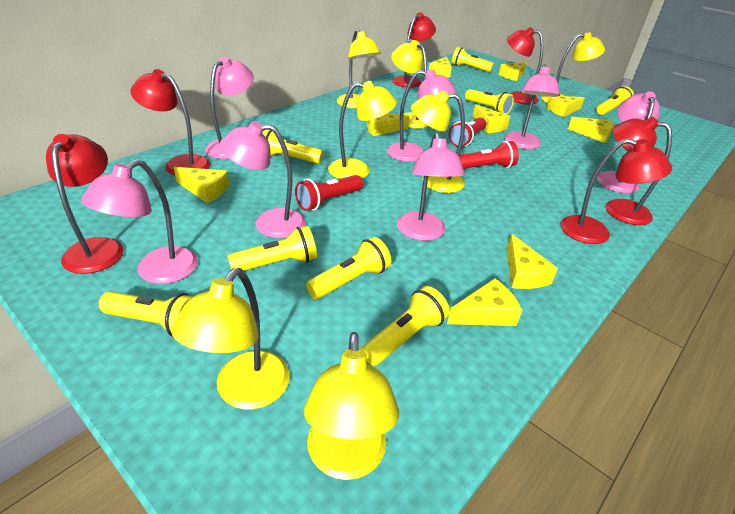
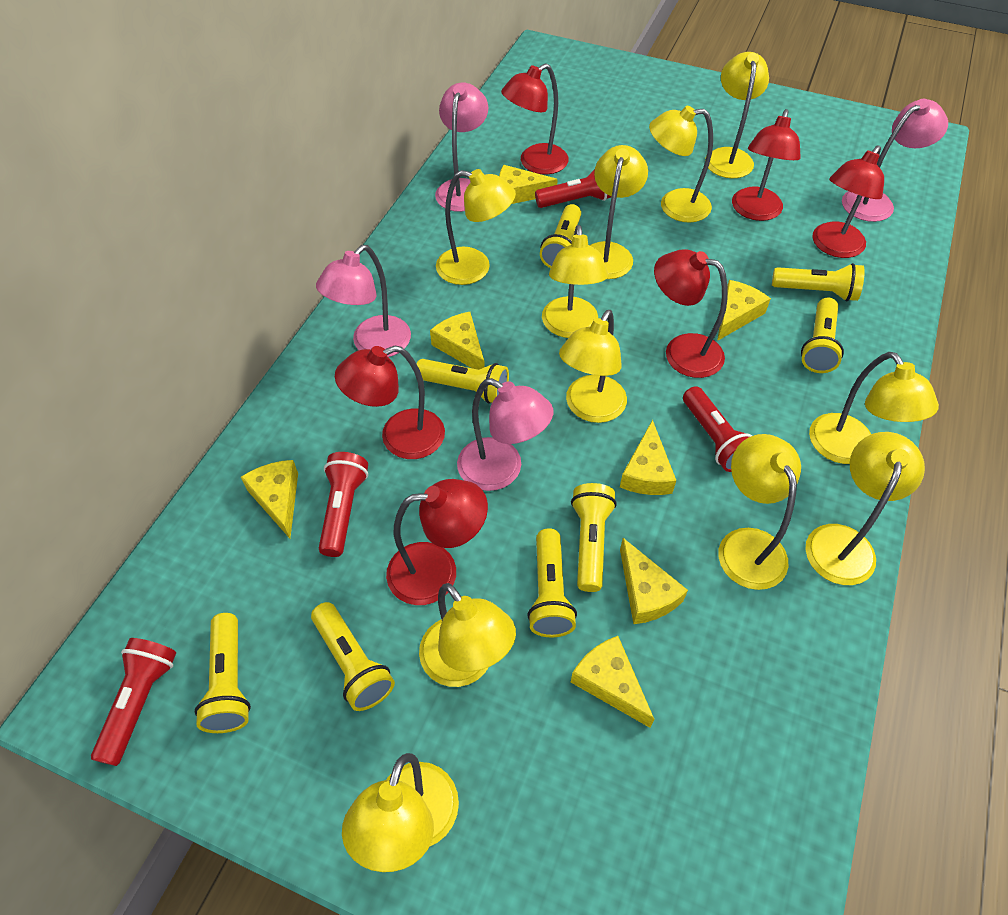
pink lamp: 7 -> 4
red flashlight: 3 -> 4
yellow cheese: 9 -> 7
yellow lamp: 7 -> 11

